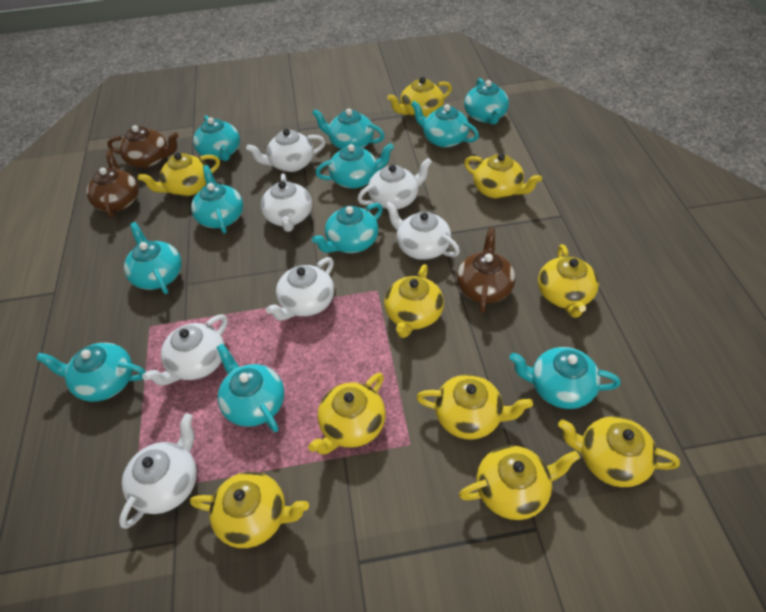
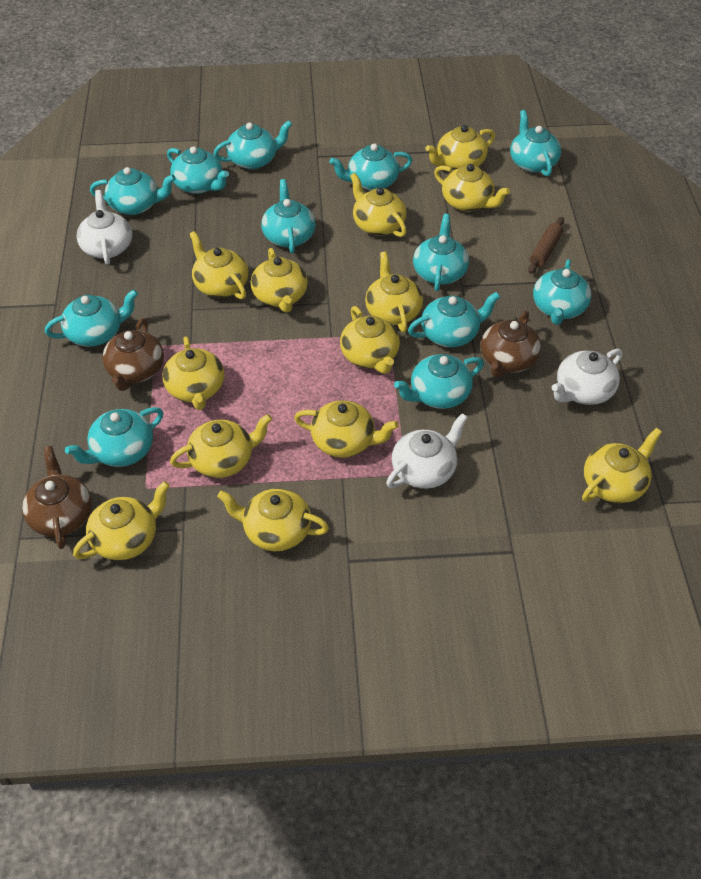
brown rolling pin: 0 -> 1
turquoise teapot: 11 -> 12
white teapot: 7 -> 3
yellow teapot: 10 -> 13

